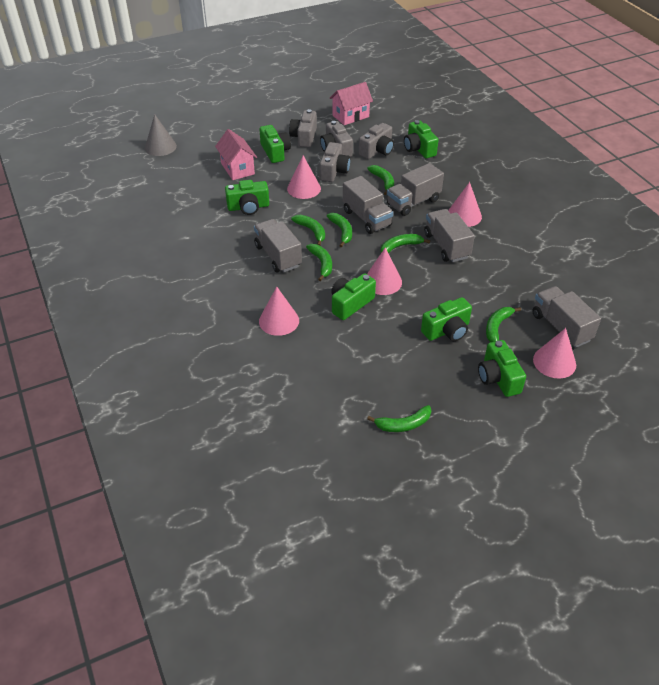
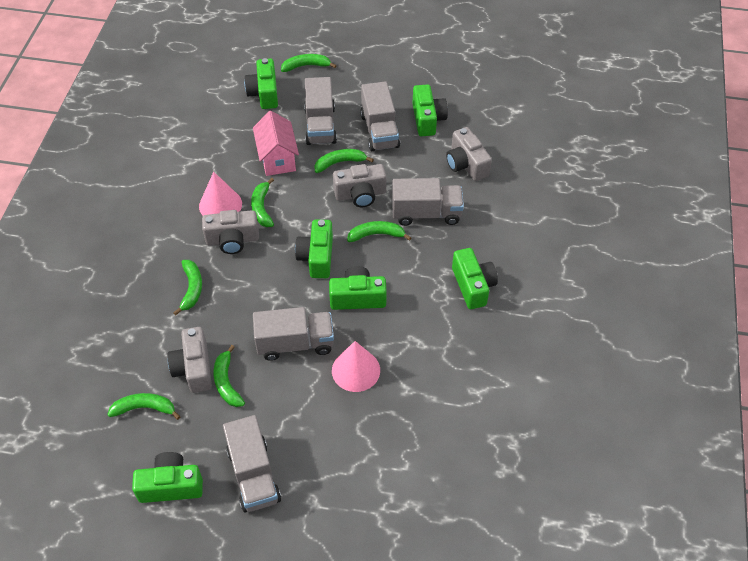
grey cone: 1 -> 0
pink cone: 5 -> 2
pink house: 2 -> 1

